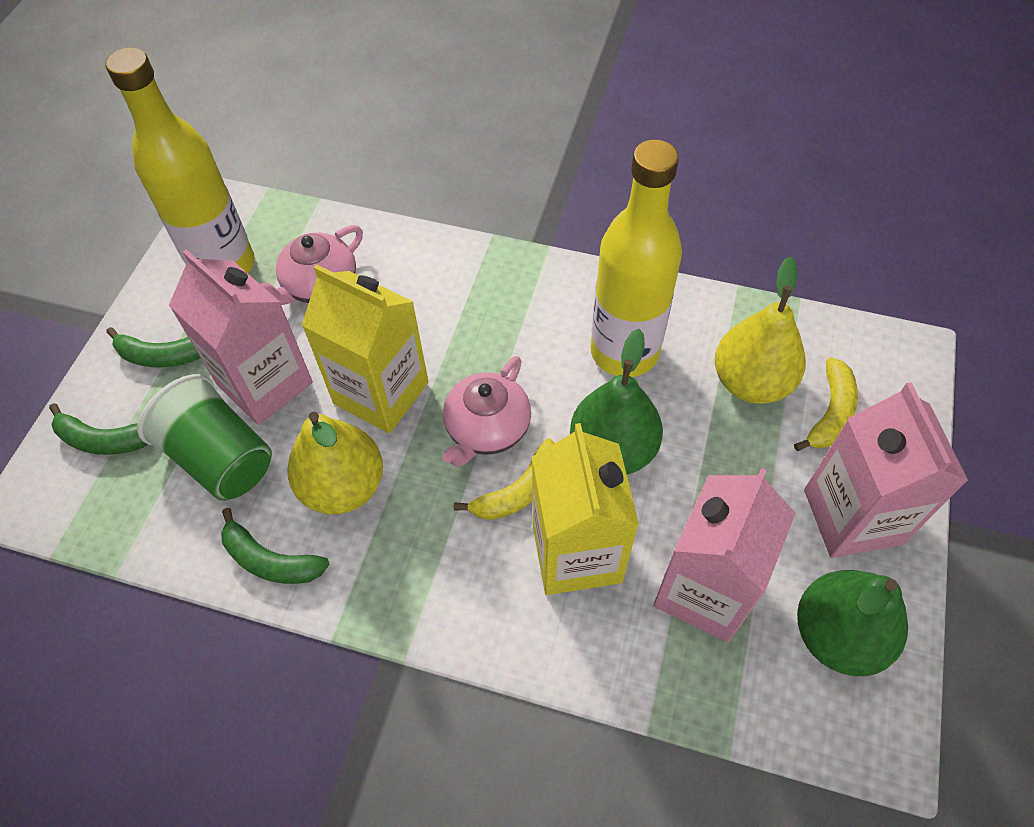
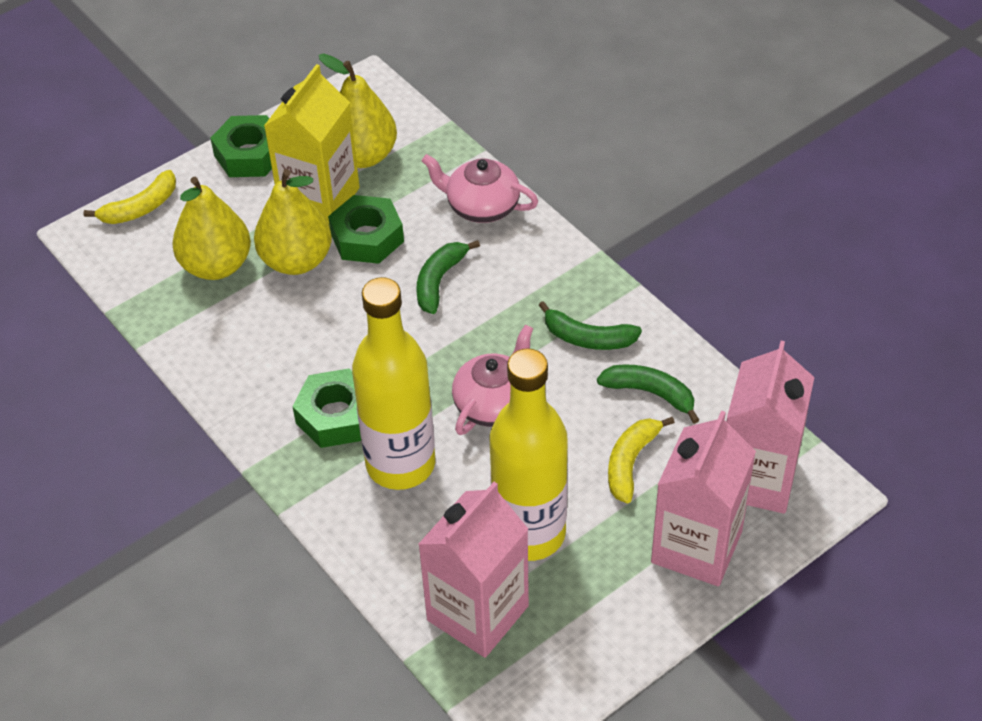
green cup: 1 -> 0
green nut: 0 -> 3
green pear: 2 -> 0
yellow carton: 2 -> 1
yellow pear: 2 -> 3

